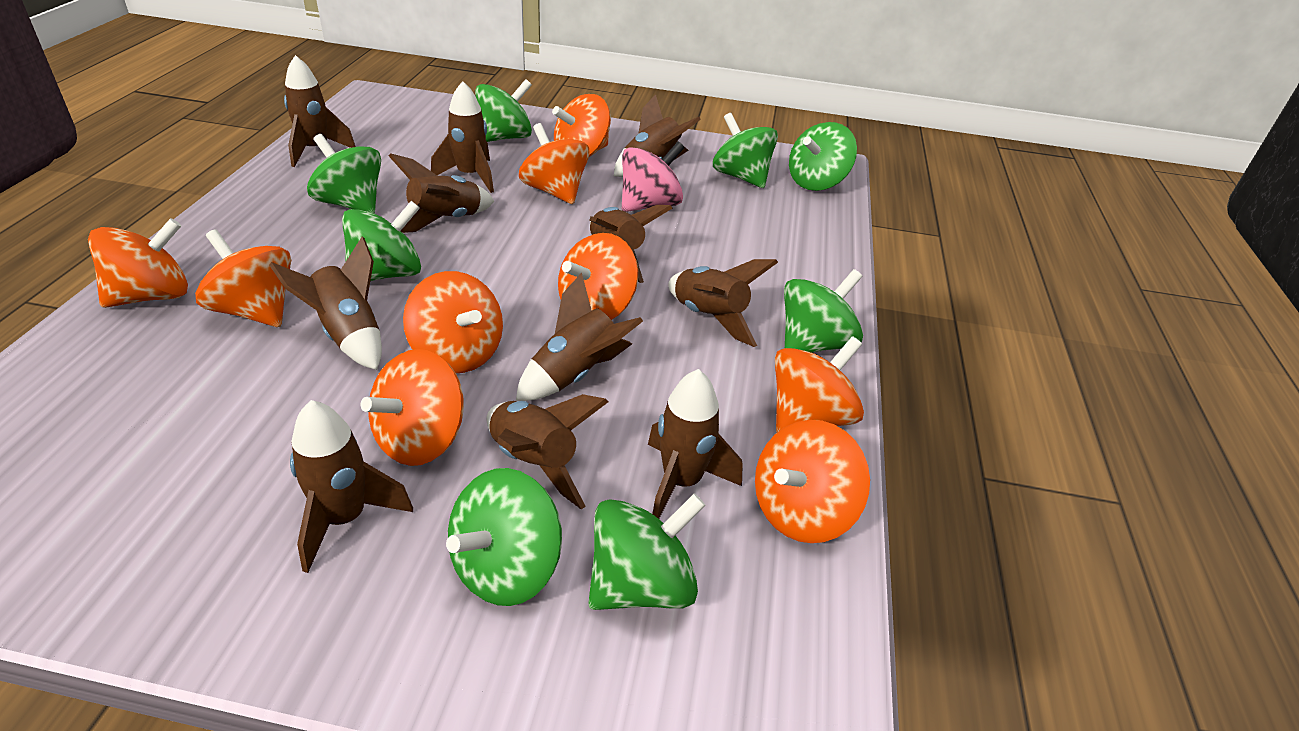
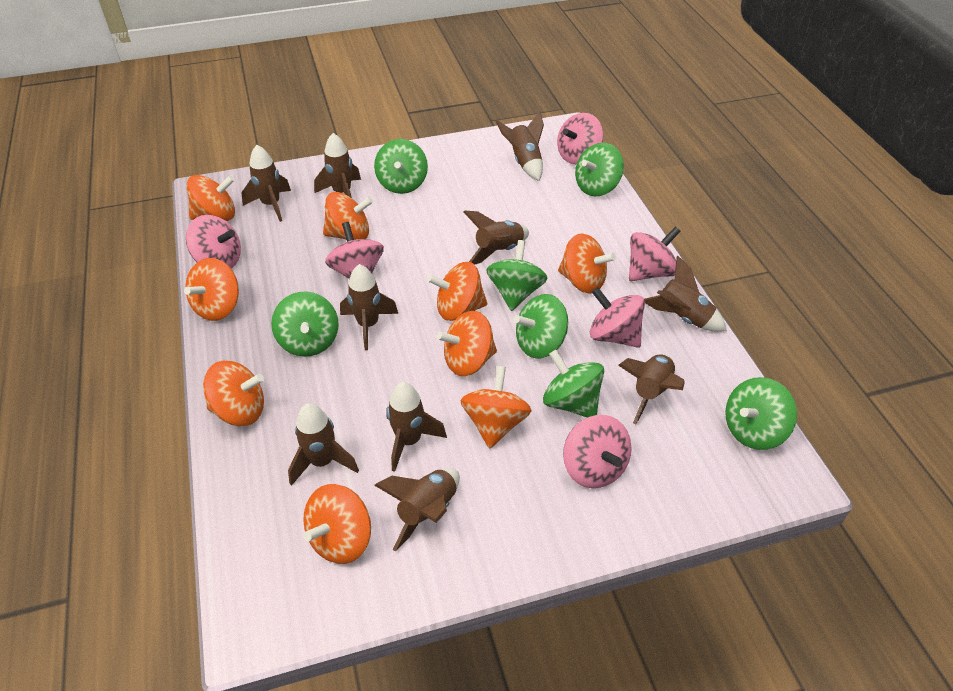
brown rocket: 11 -> 10
green spinning top: 8 -> 7
pink spinning top: 1 -> 6

